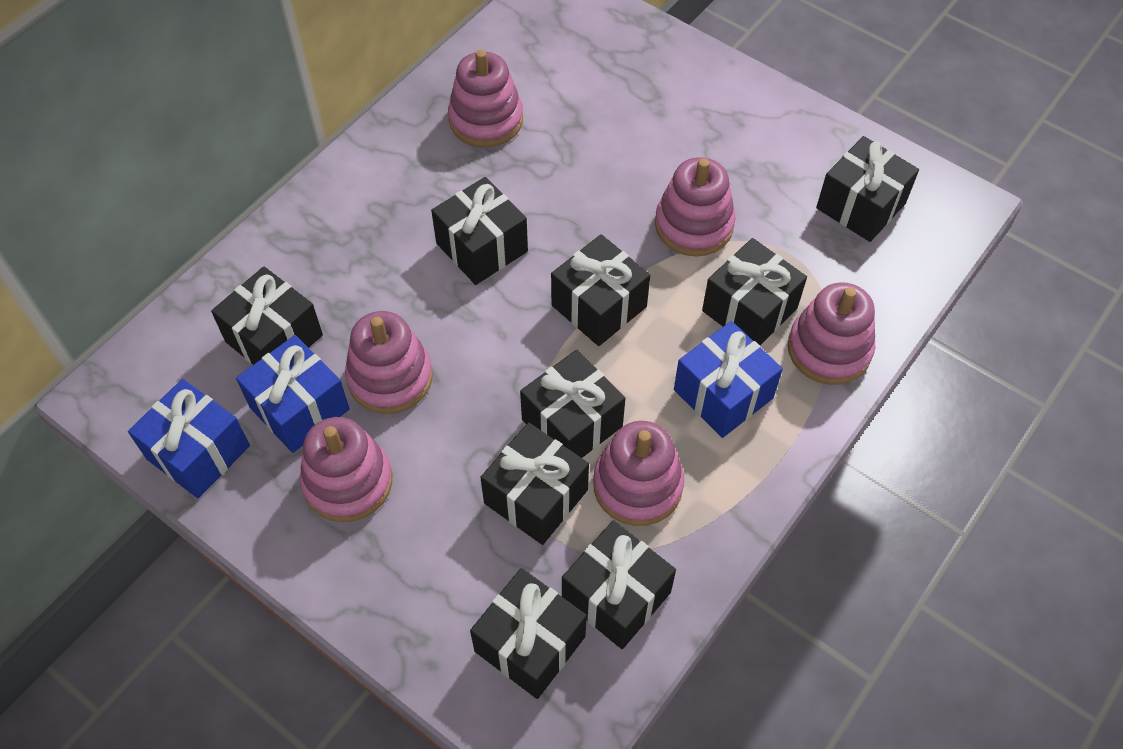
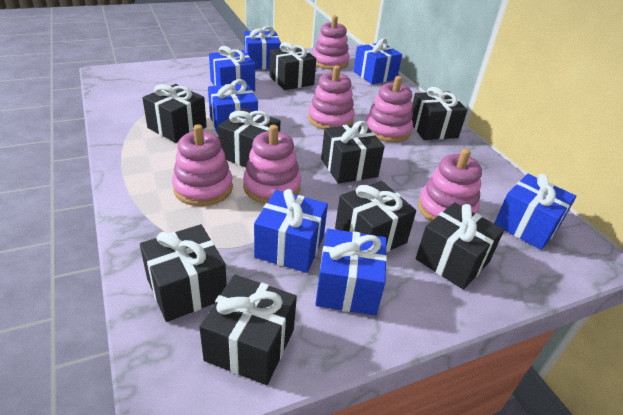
blue gift: 3 -> 7

